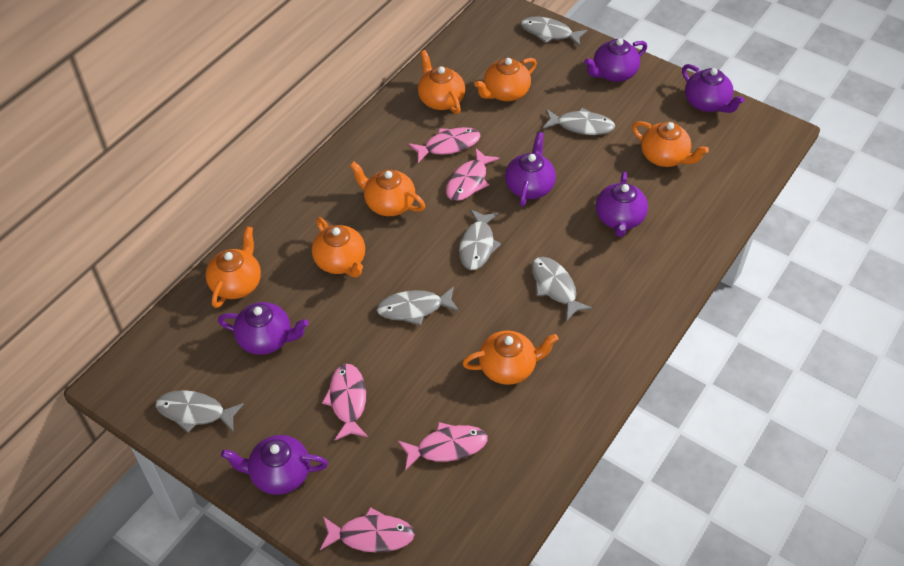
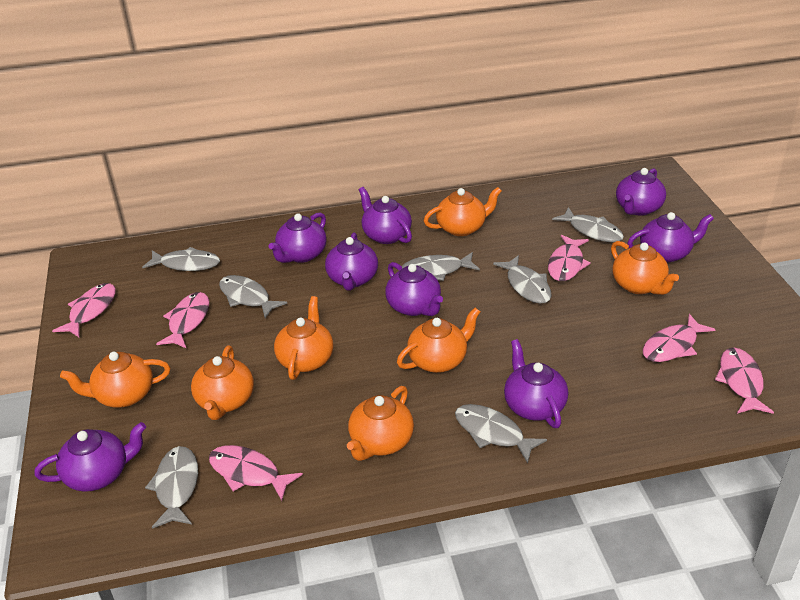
grey fish: 6 -> 7
pink fish: 5 -> 6
purple teapot: 6 -> 8

